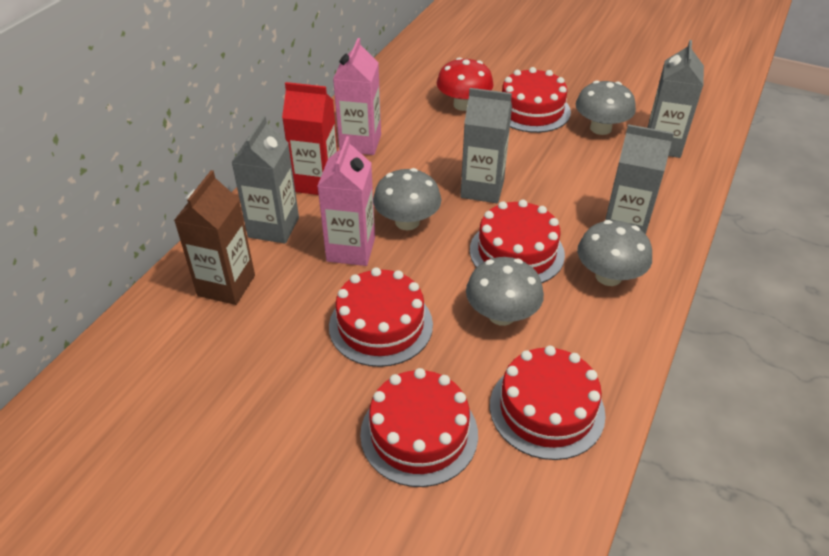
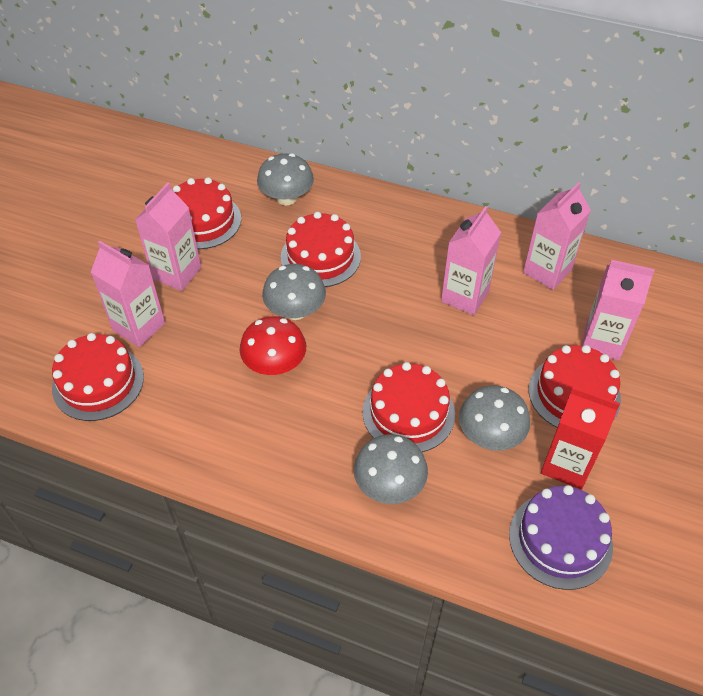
brown carton: 1 -> 0
grey carton: 4 -> 0
pink carton: 2 -> 5
purple cake: 0 -> 1

